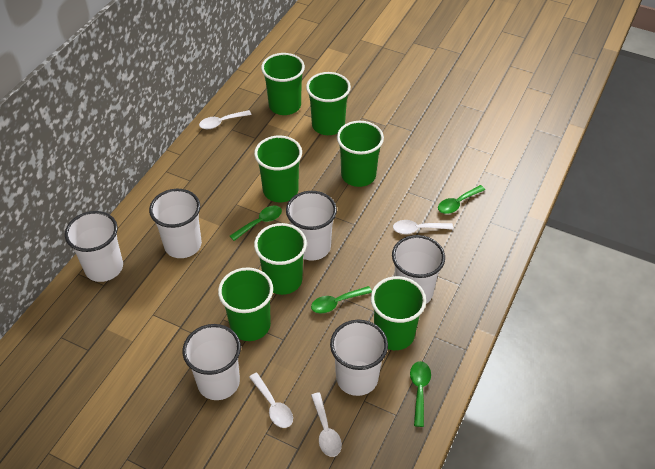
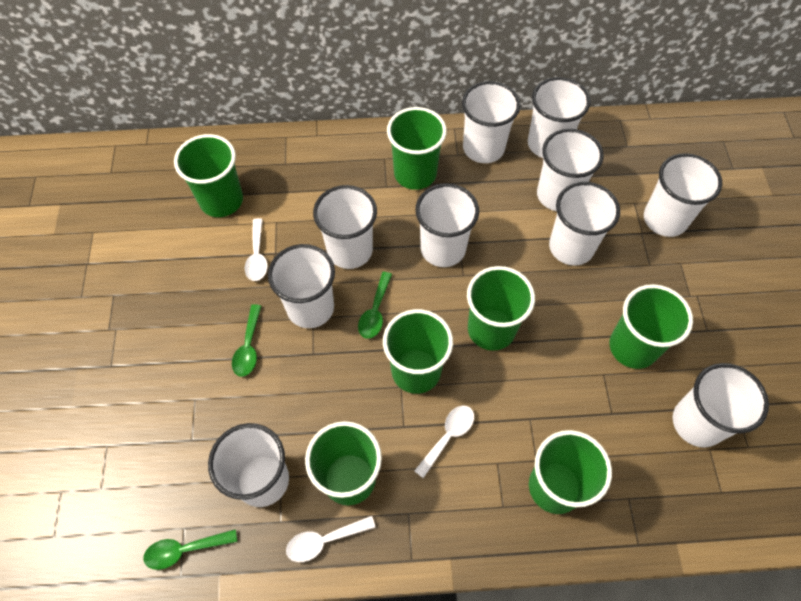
green spoon: 4 -> 3
white cup: 6 -> 10
white spoon: 4 -> 3

